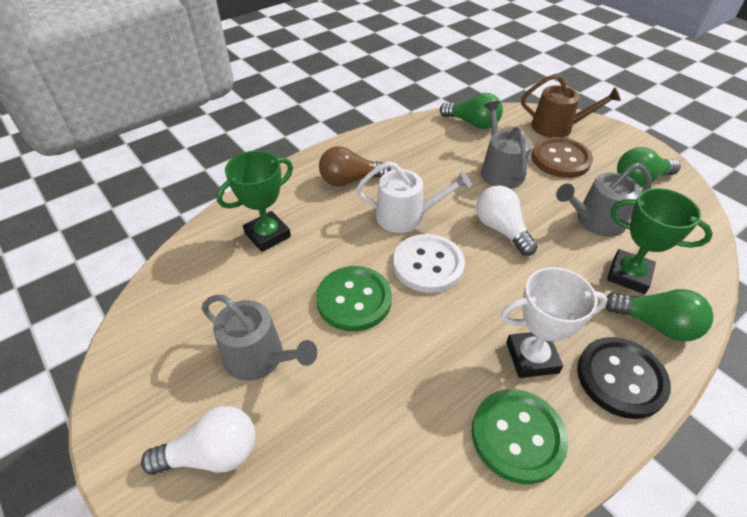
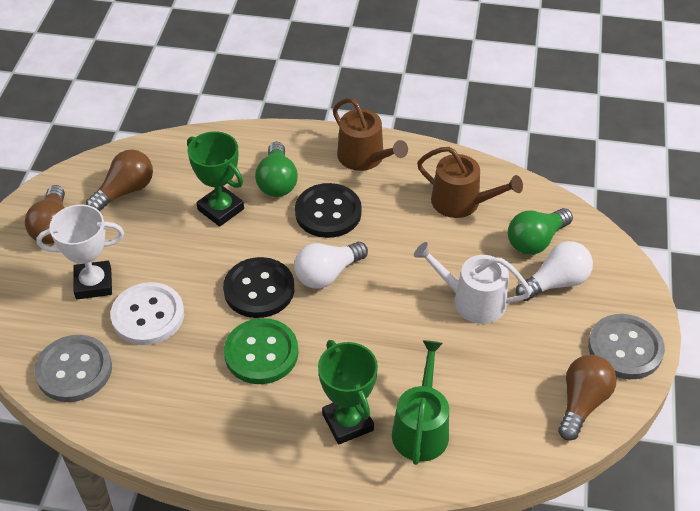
black button: 1 -> 2
brown button: 1 -> 0
brown light bulb: 1 -> 3
brown watering can: 1 -> 2
green button: 2 -> 1
green light bulb: 3 -> 2
green watering can: 0 -> 1
grey button: 0 -> 2
grey watering can: 3 -> 0

